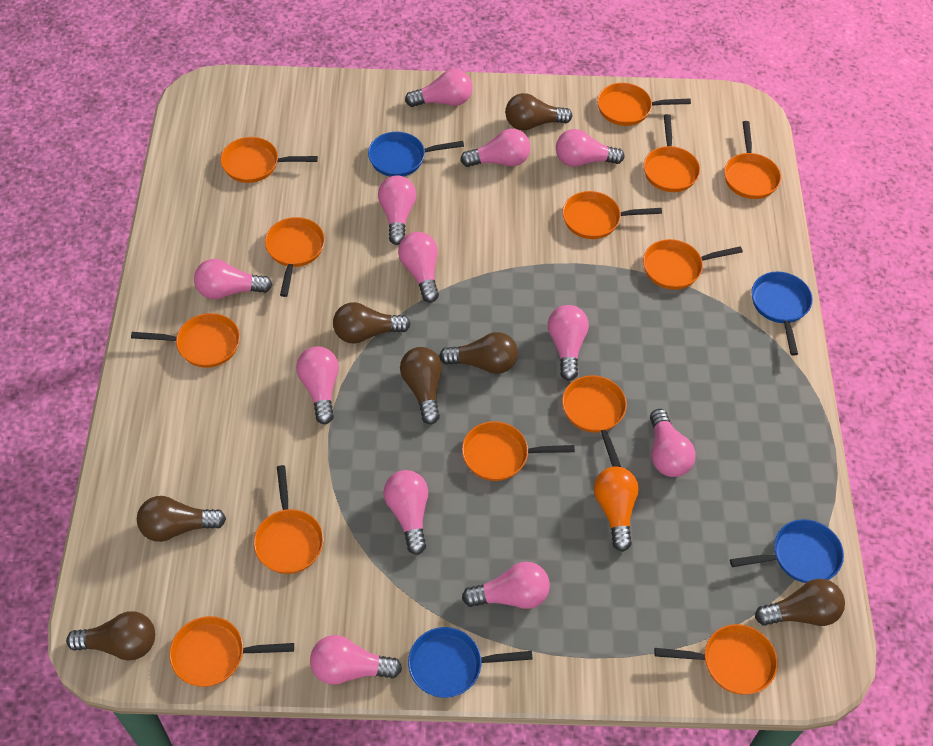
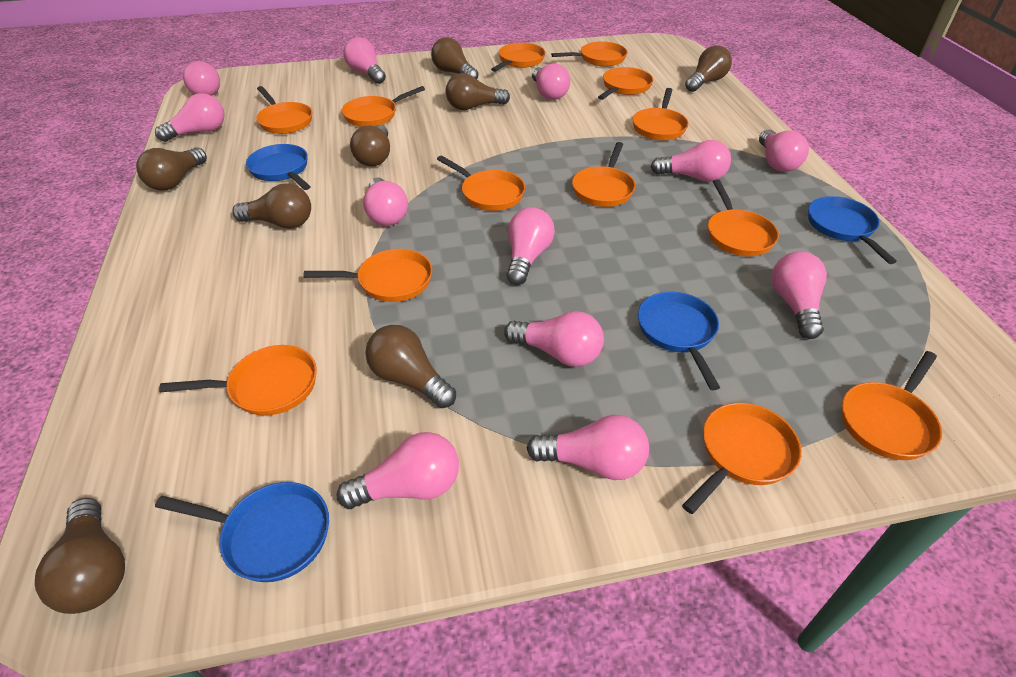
brown light bulb: 7 -> 8
orange light bulb: 1 -> 0

